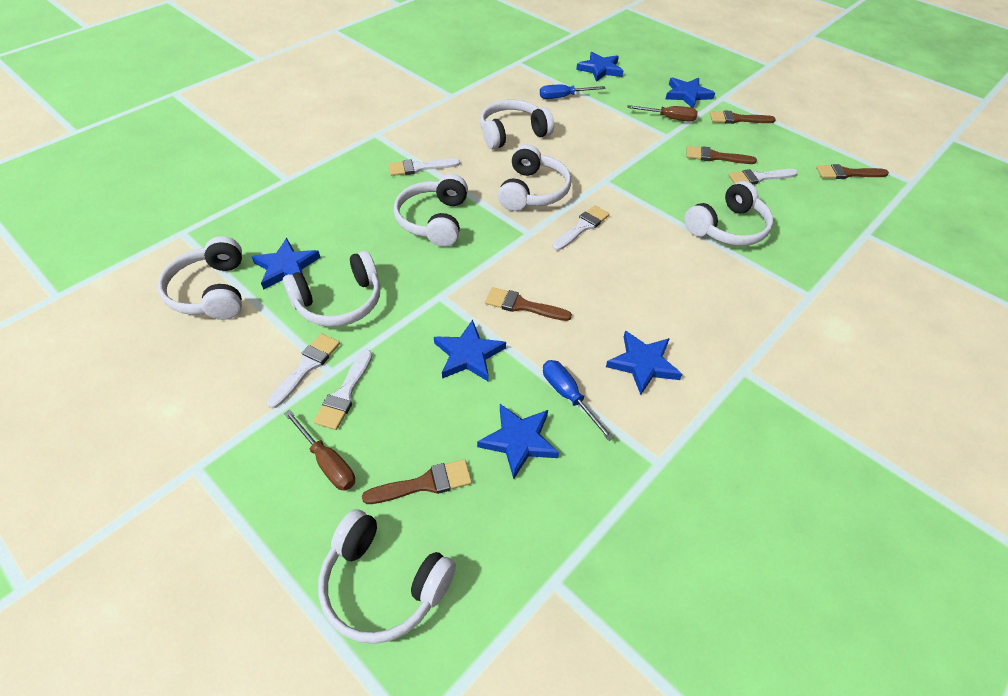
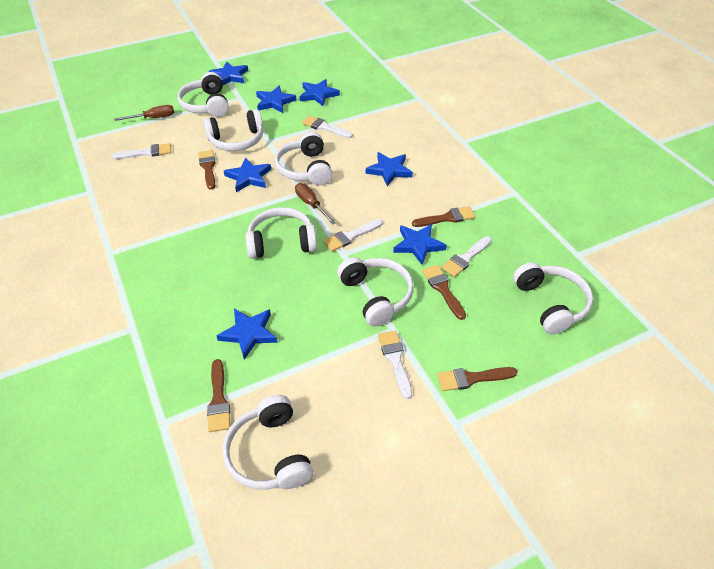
blue screwdriver: 2 -> 0
blue star: 6 -> 7

